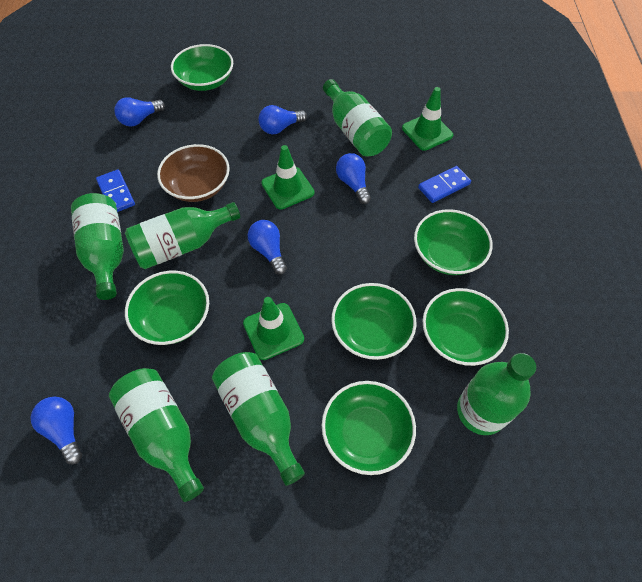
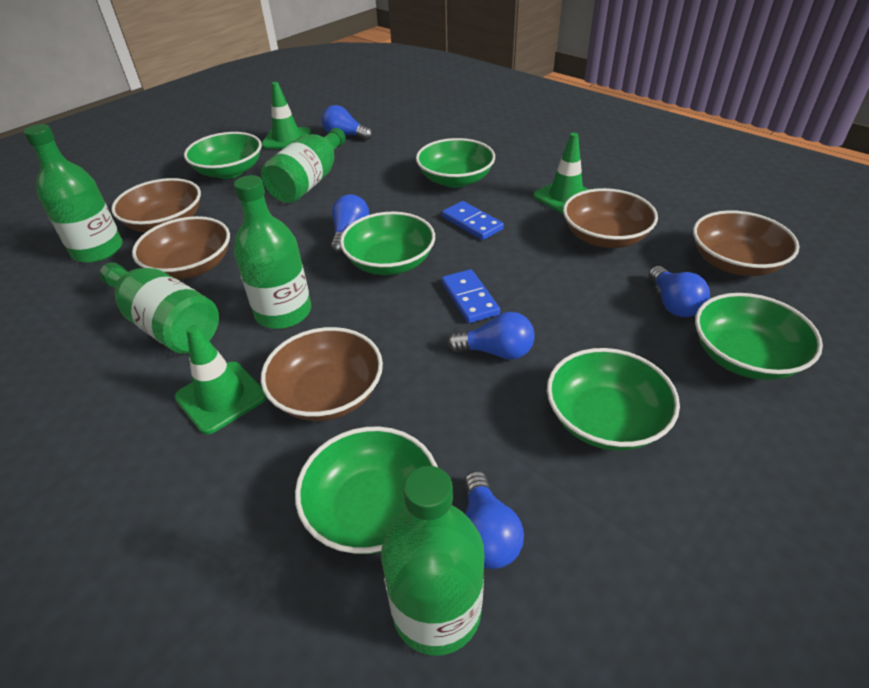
brown bowl: 1 -> 5
green bottle: 6 -> 5

